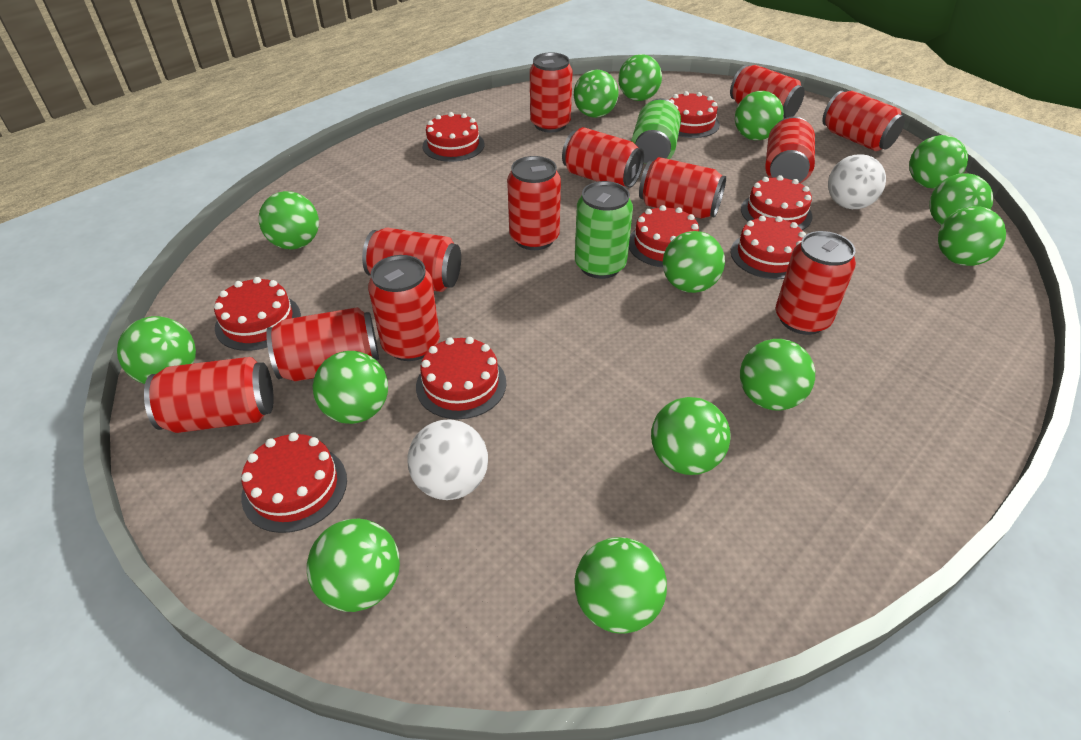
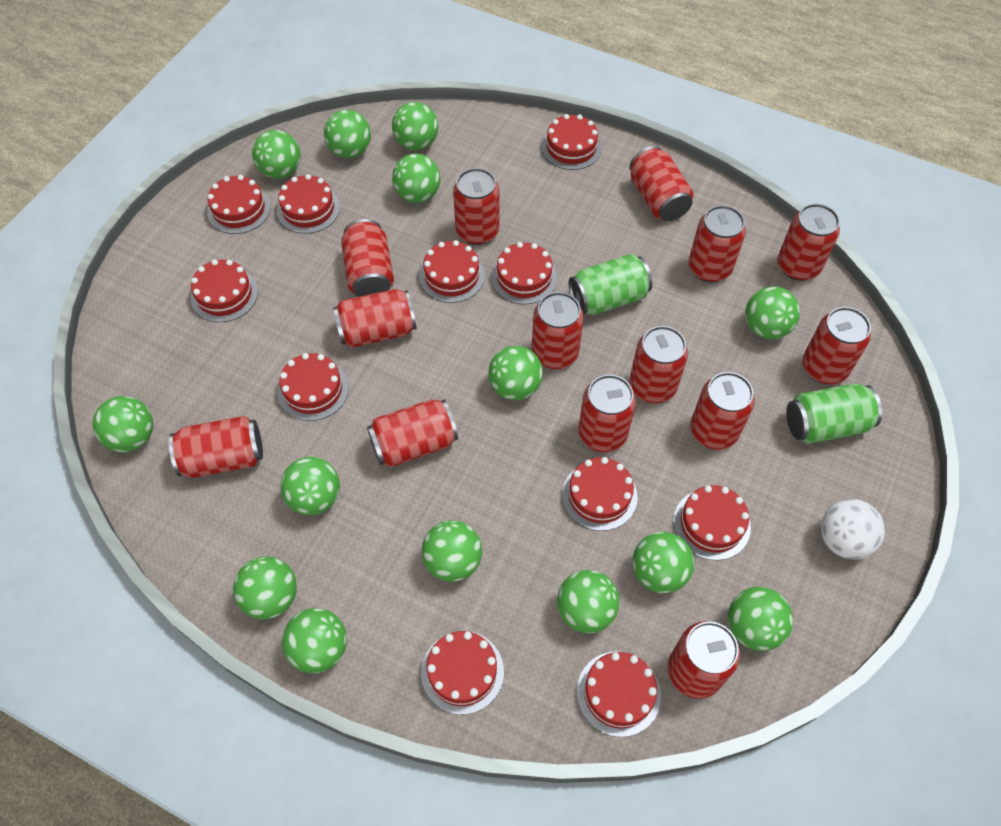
red cake: 8 -> 11
red can: 12 -> 14
white ball: 2 -> 1

